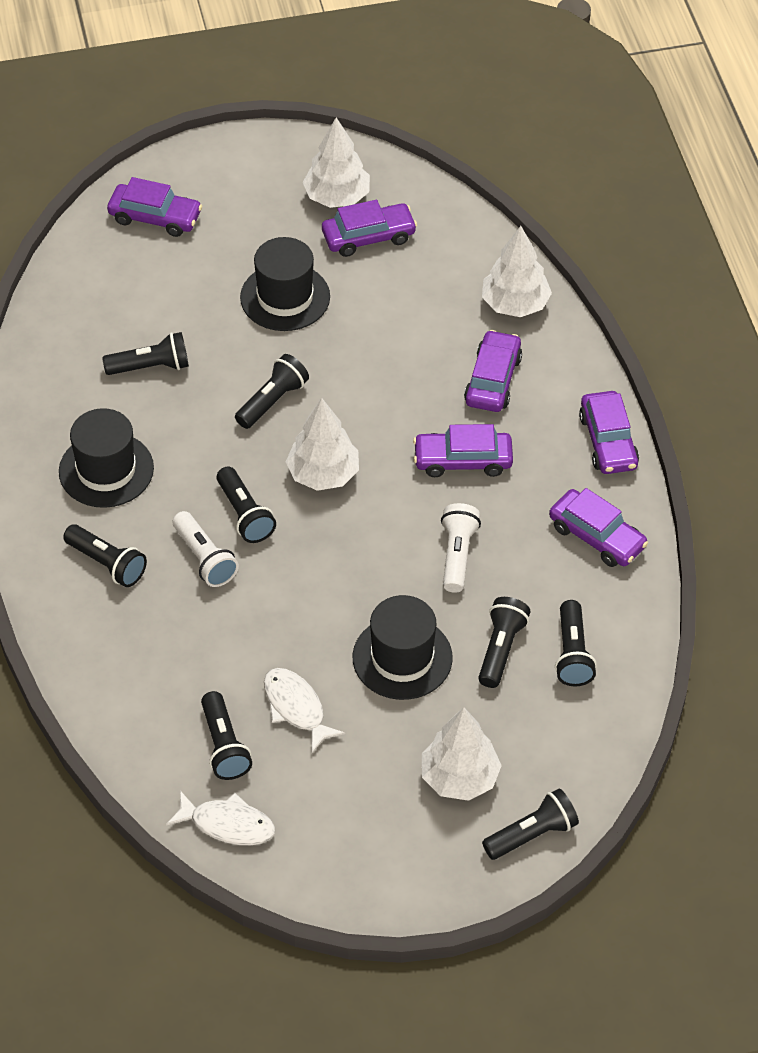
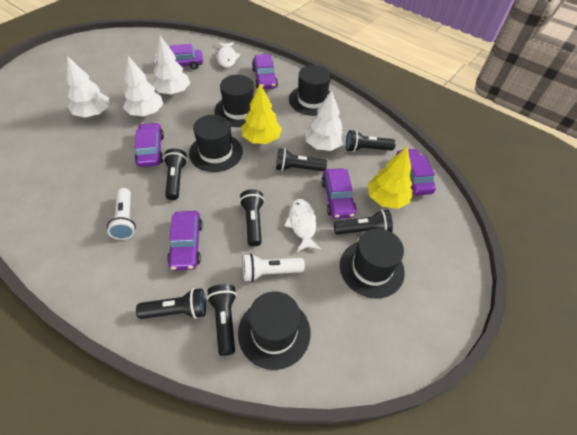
black flashlight: 8 -> 7
black hat: 3 -> 5
yellow tree: 0 -> 2

